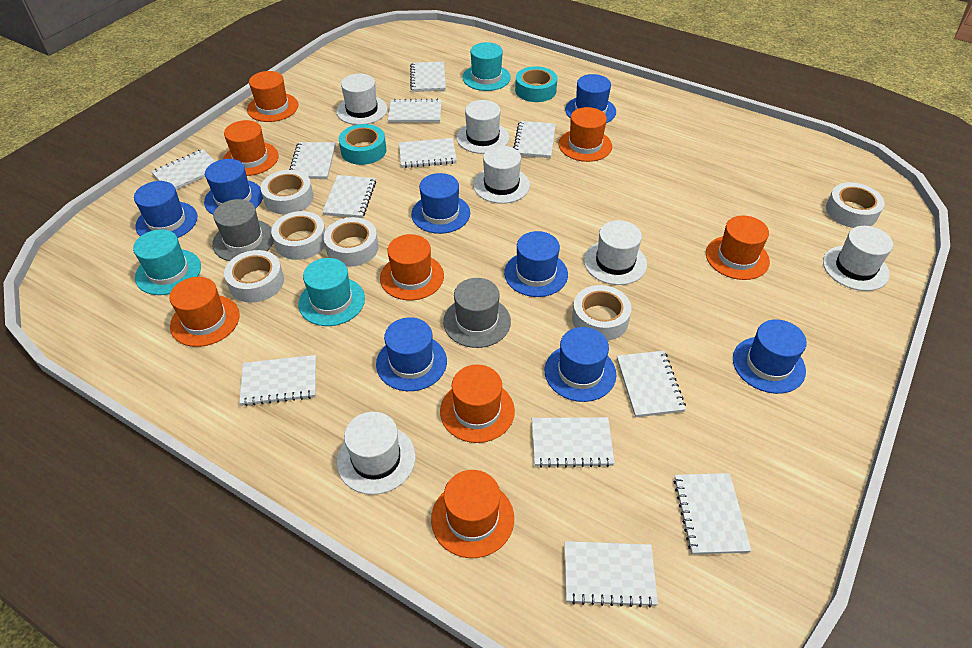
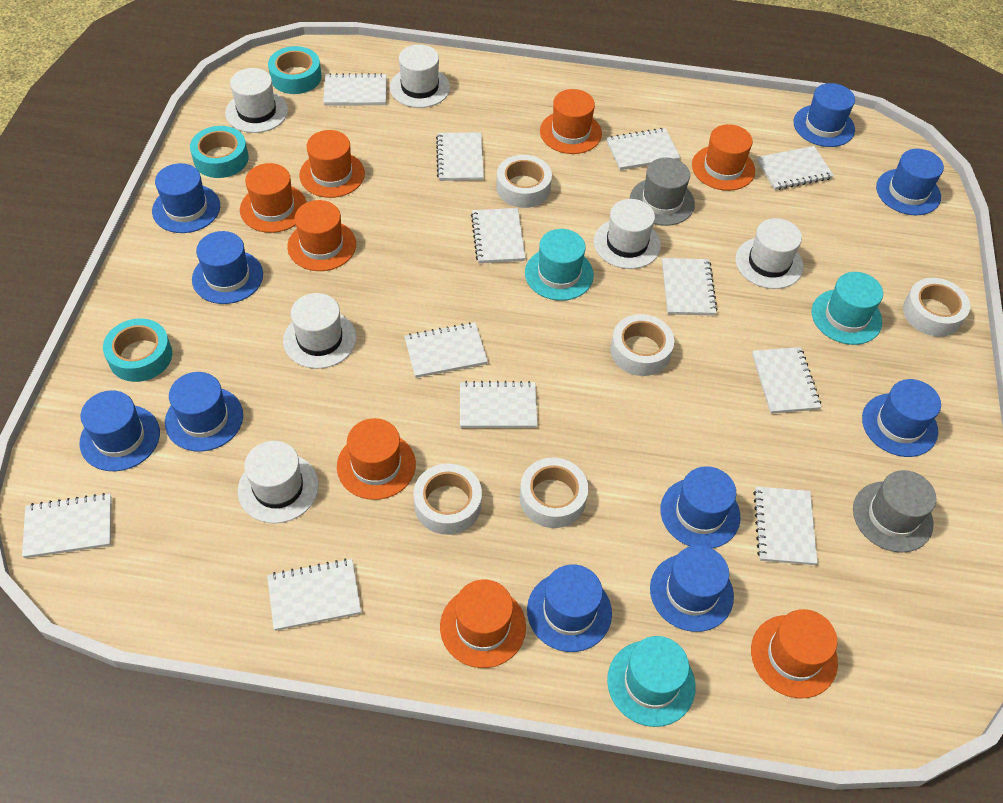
blue hat: 8 -> 10
turquoise tape: 2 -> 3
white tape: 6 -> 5

